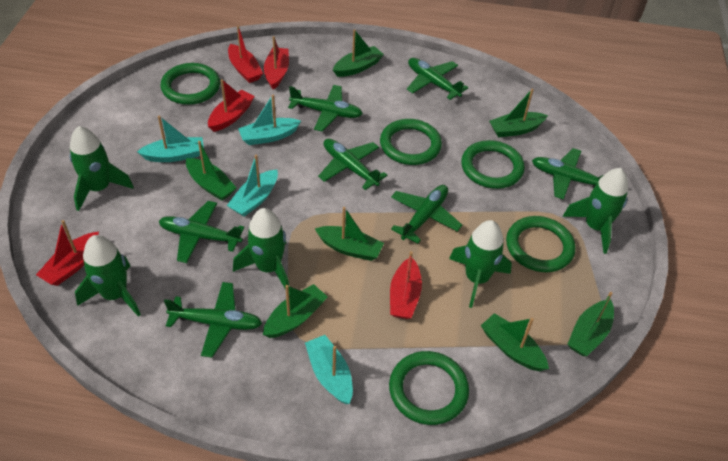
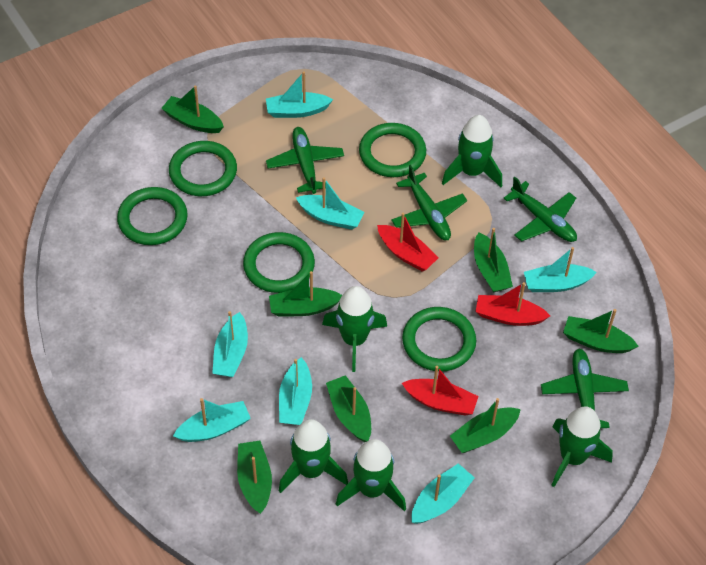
green plane: 7 -> 4
red boat: 5 -> 3
turquoise boat: 4 -> 7

